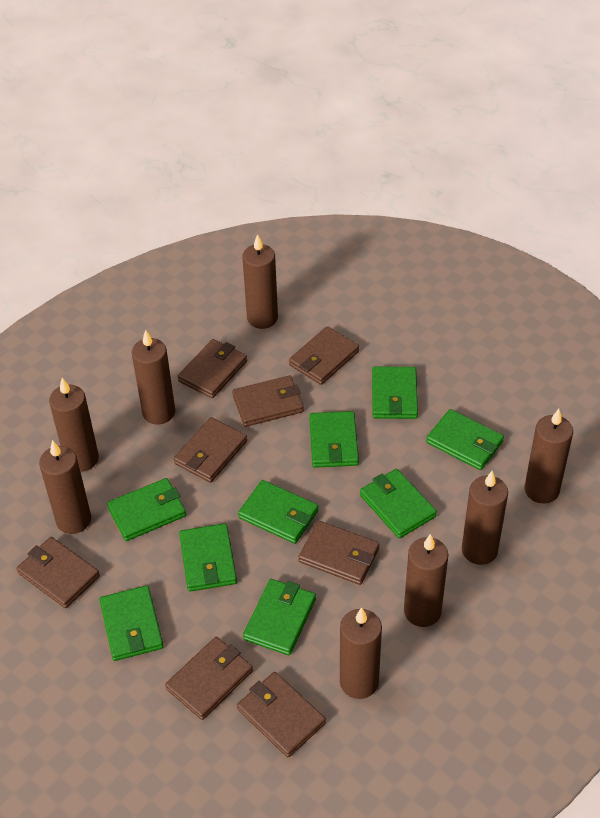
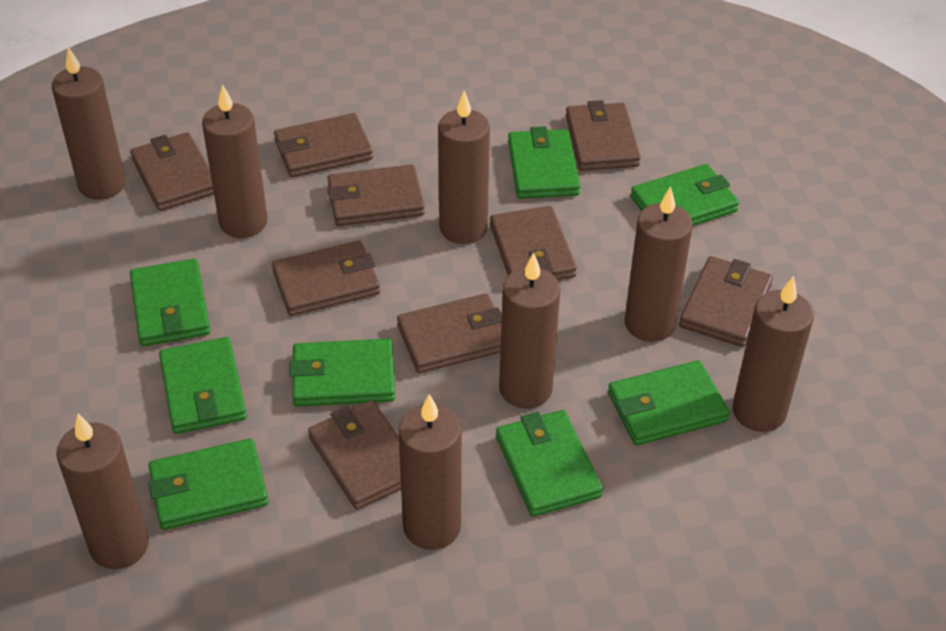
brown wallet: 8 -> 9
green wallet: 9 -> 8

